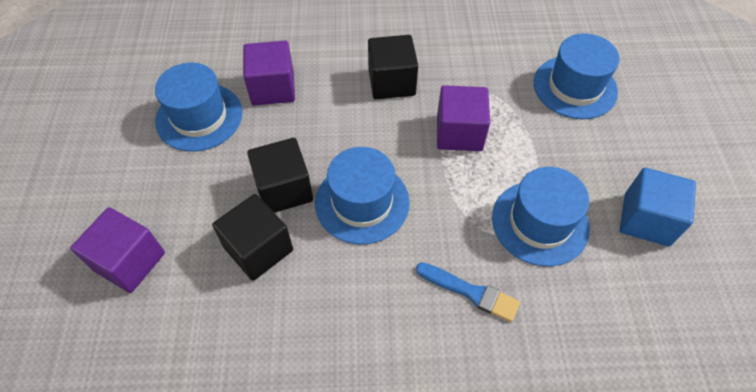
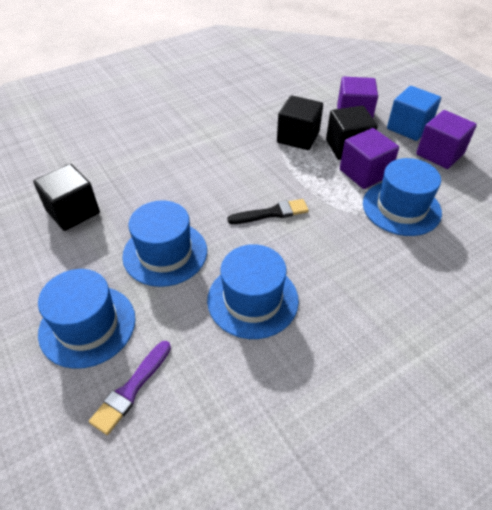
black brush: 0 -> 1
blue brush: 1 -> 0
purple brush: 0 -> 1

